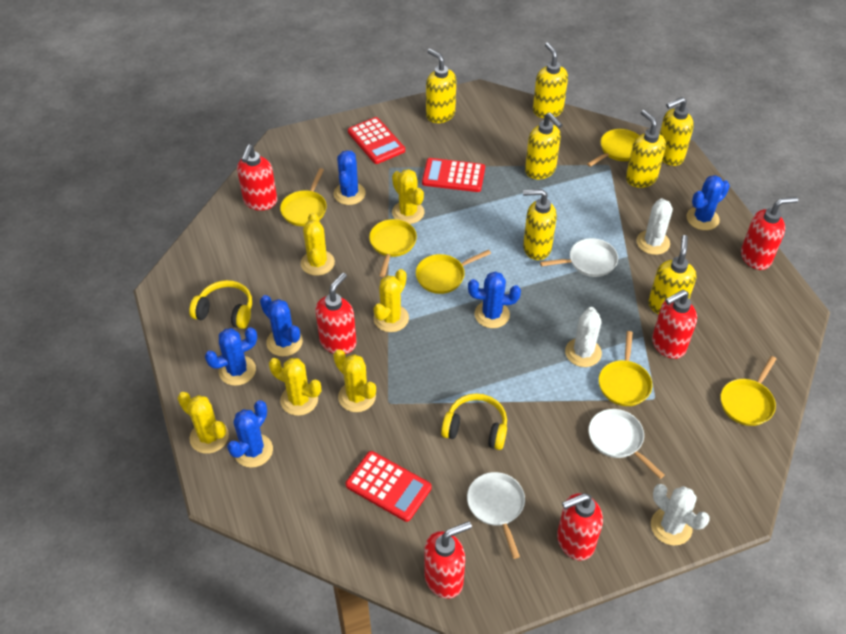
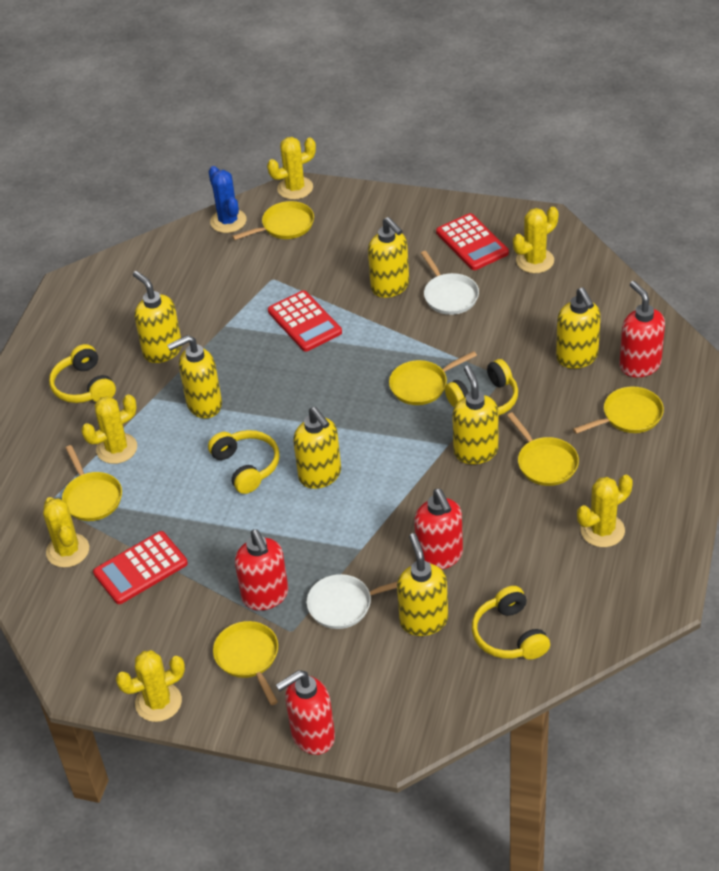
blue cactus: 6 -> 1
red soap dispenser: 6 -> 4
white cactus: 3 -> 0
white pan: 3 -> 2
yellow headphones: 2 -> 4

